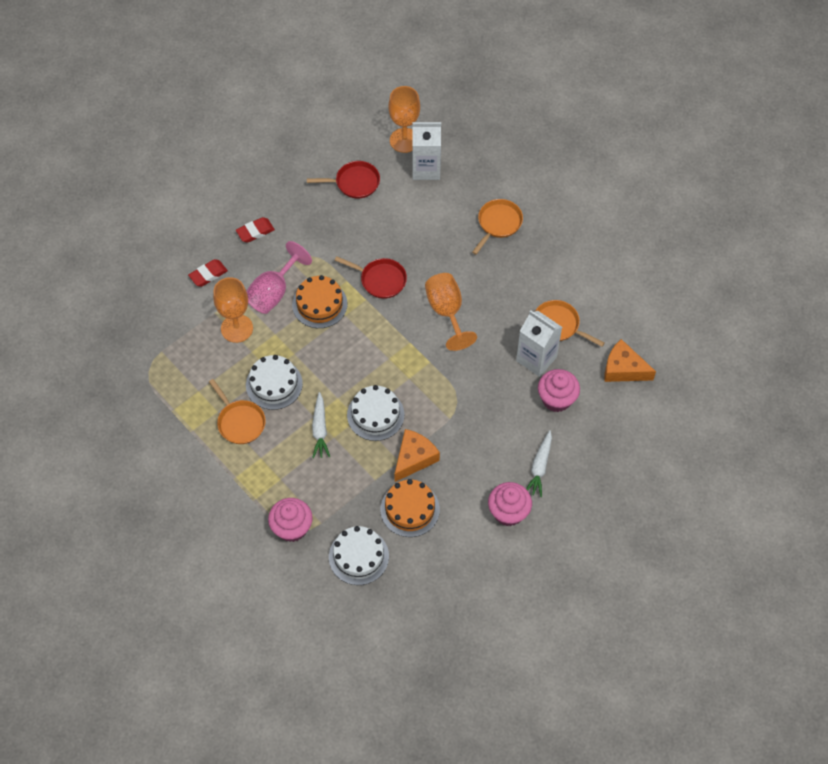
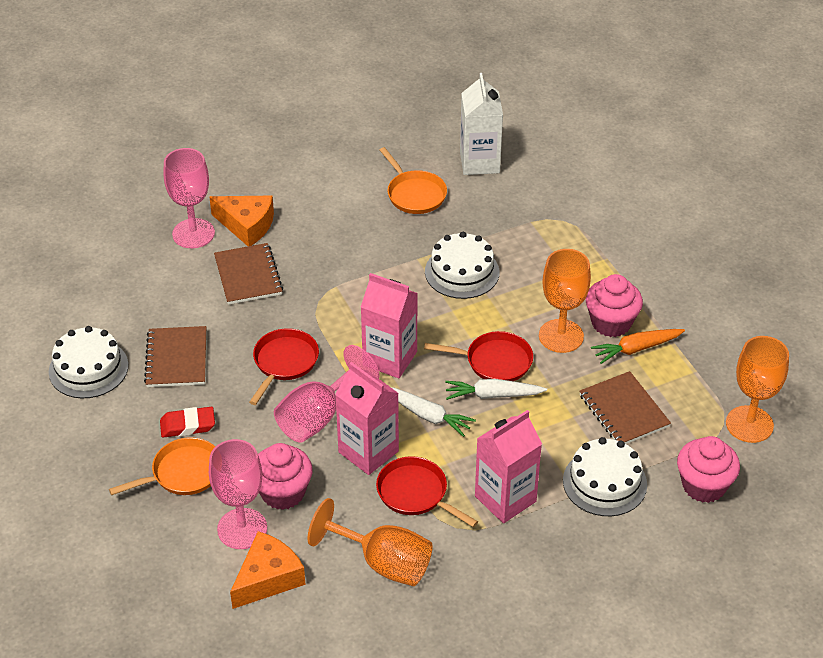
brown notebook: 0 -> 3
orange cake: 2 -> 0
orange carrot: 0 -> 1
orange pan: 3 -> 2
pink carton: 0 -> 3
pink goblet: 1 -> 3
red eraser: 2 -> 1
red pan: 2 -> 3
white carton: 2 -> 1

